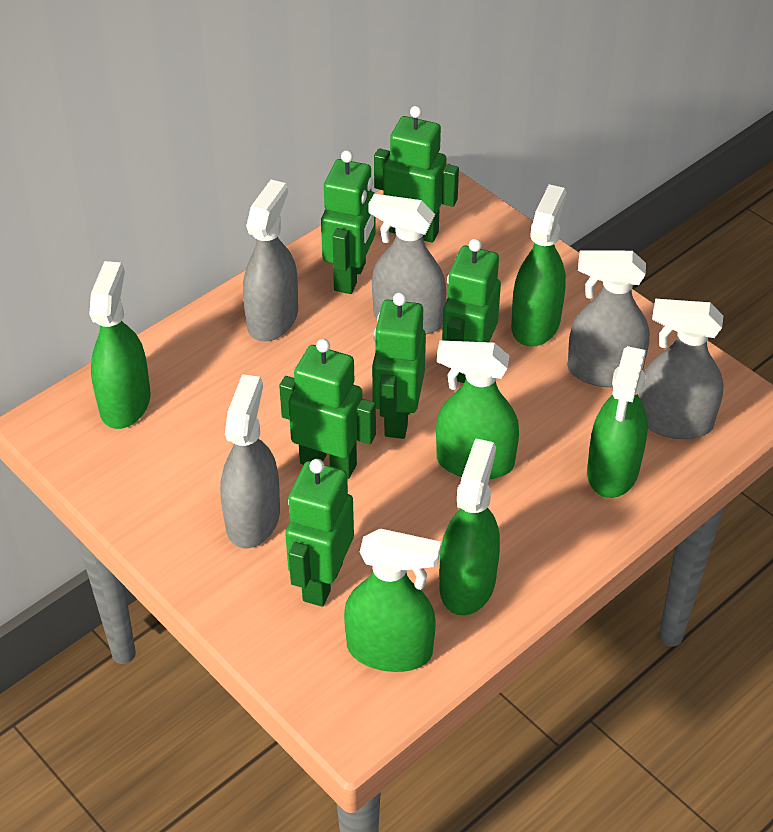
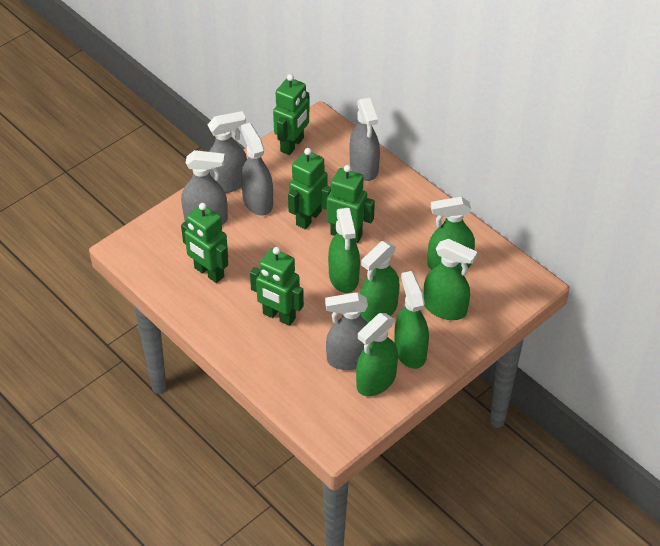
green robot: 6 -> 5

